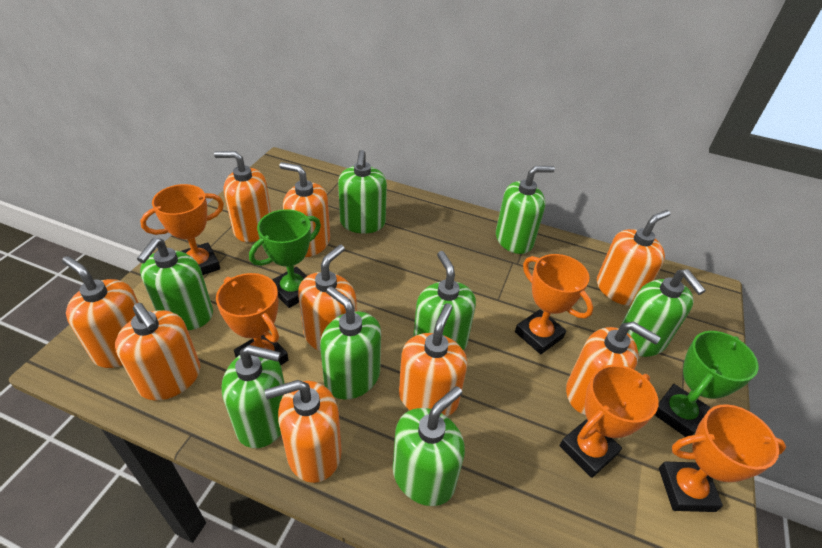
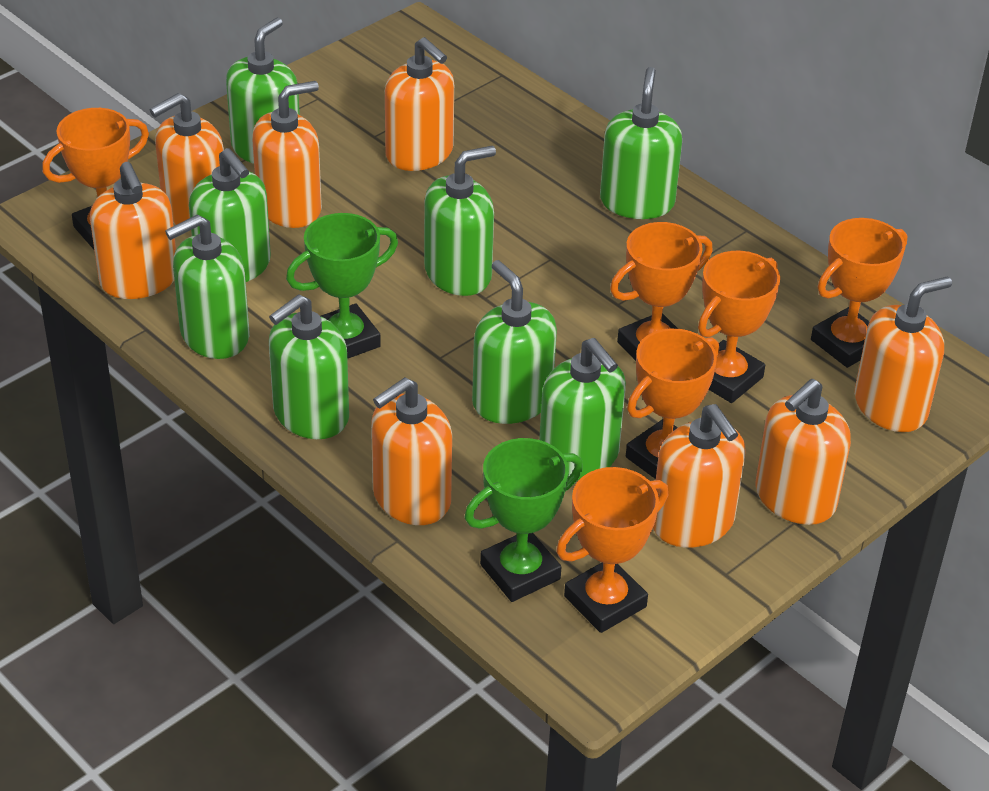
orange soap dispenser: 9 -> 8
orange trophy: 5 -> 6

